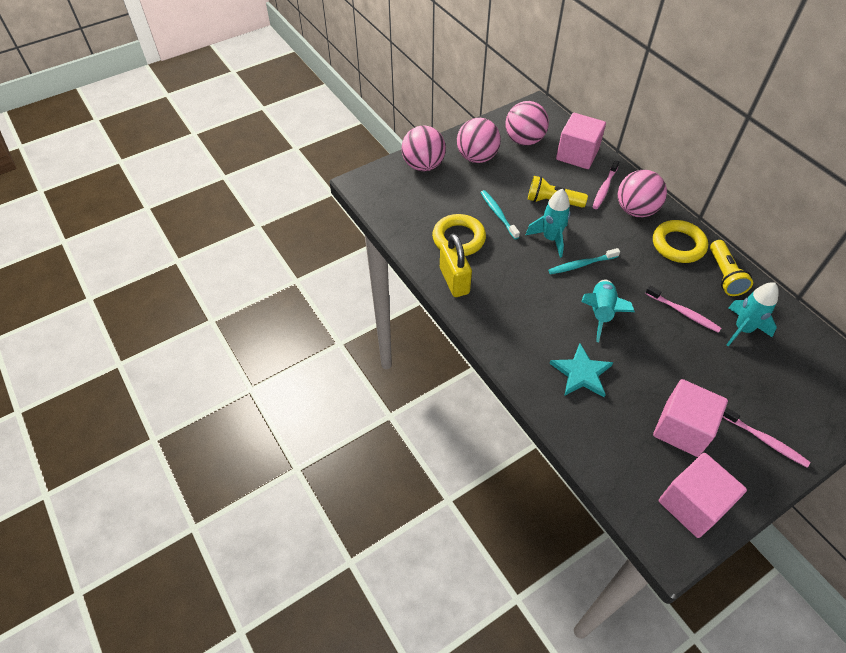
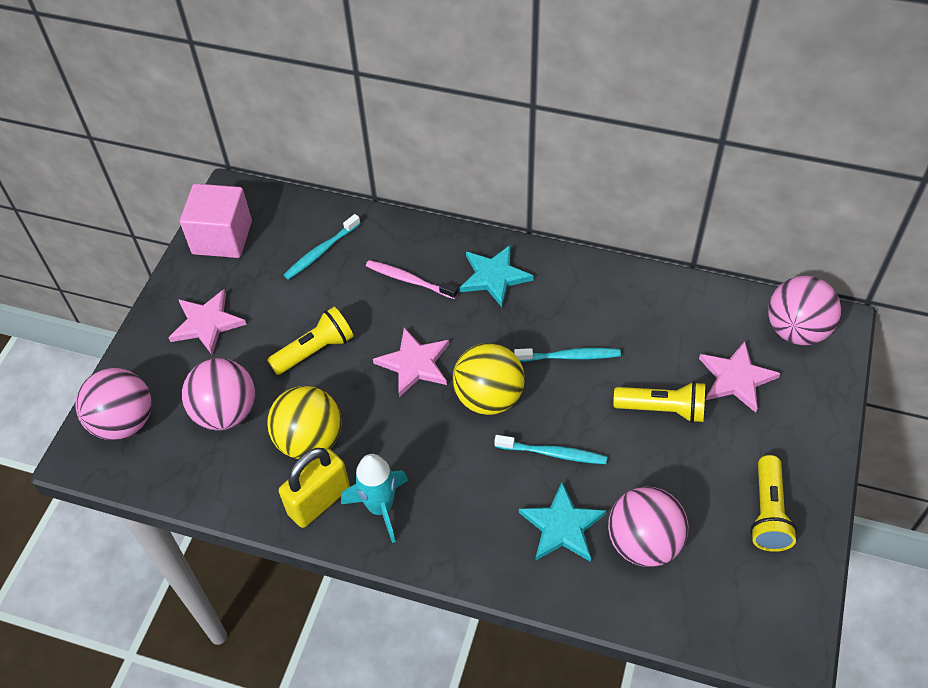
pink cube: 3 -> 1
pink star: 0 -> 3
pink toothbrush: 3 -> 1
turquoise rocket: 3 -> 1
turquoise star: 1 -> 2
turquoise toothbrush: 2 -> 3
yellow ball: 0 -> 2
yellow flashlight: 2 -> 3
yellow ring: 2 -> 0

